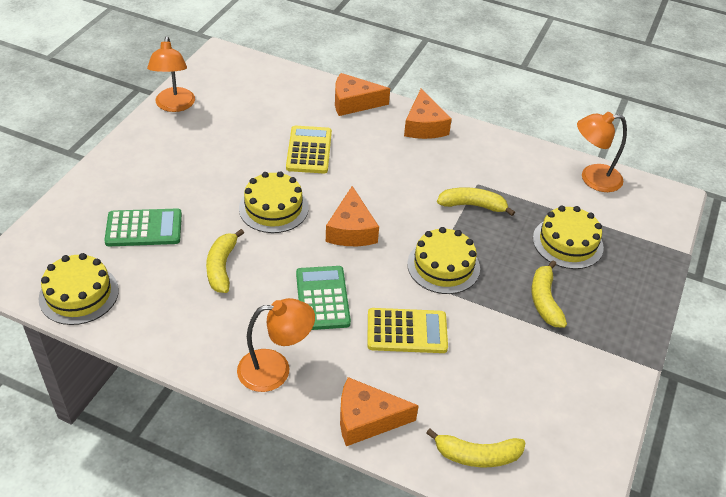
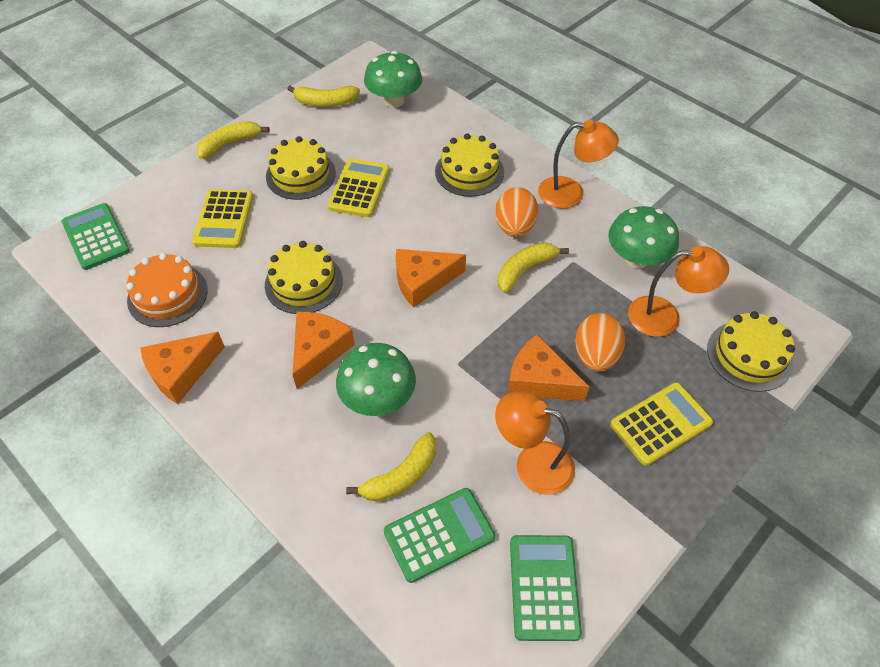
green calculator: 2 -> 3
green mushroom: 0 -> 3
orange cake: 0 -> 1
orange egg: 0 -> 2
yellow calculator: 2 -> 3

